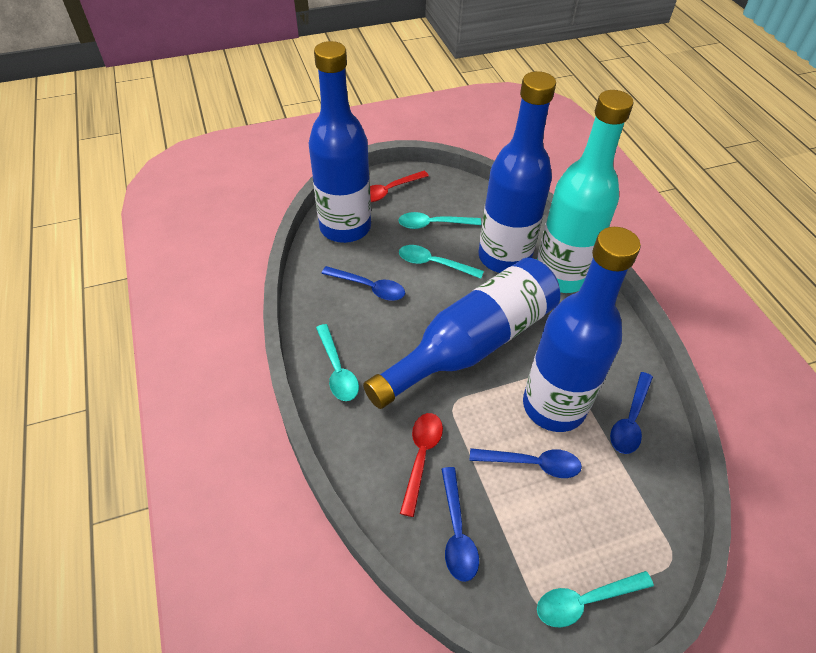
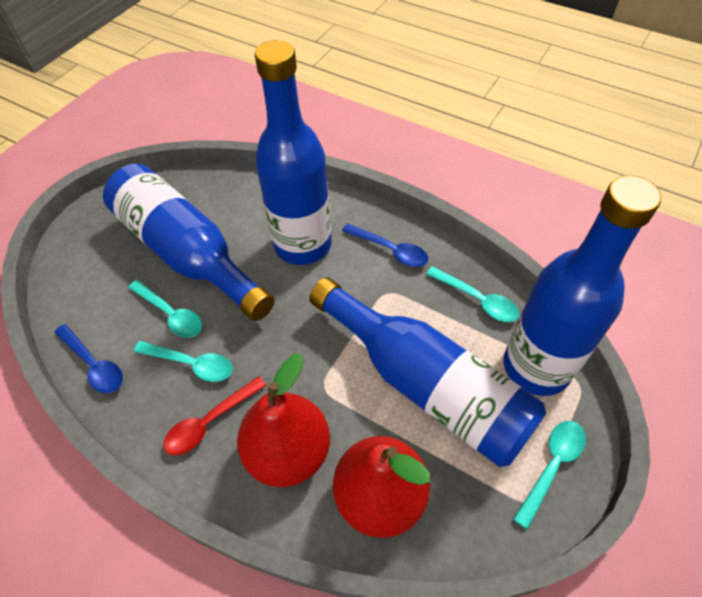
blue spoon: 4 -> 2
red pear: 0 -> 2
red spoon: 2 -> 1
turquoise bottle: 1 -> 0

